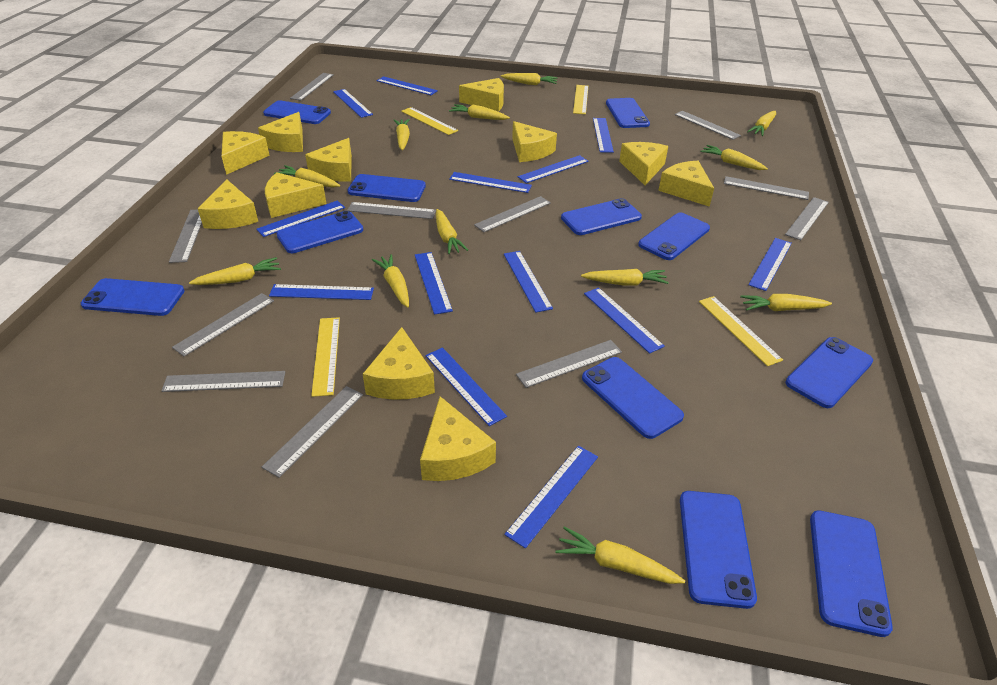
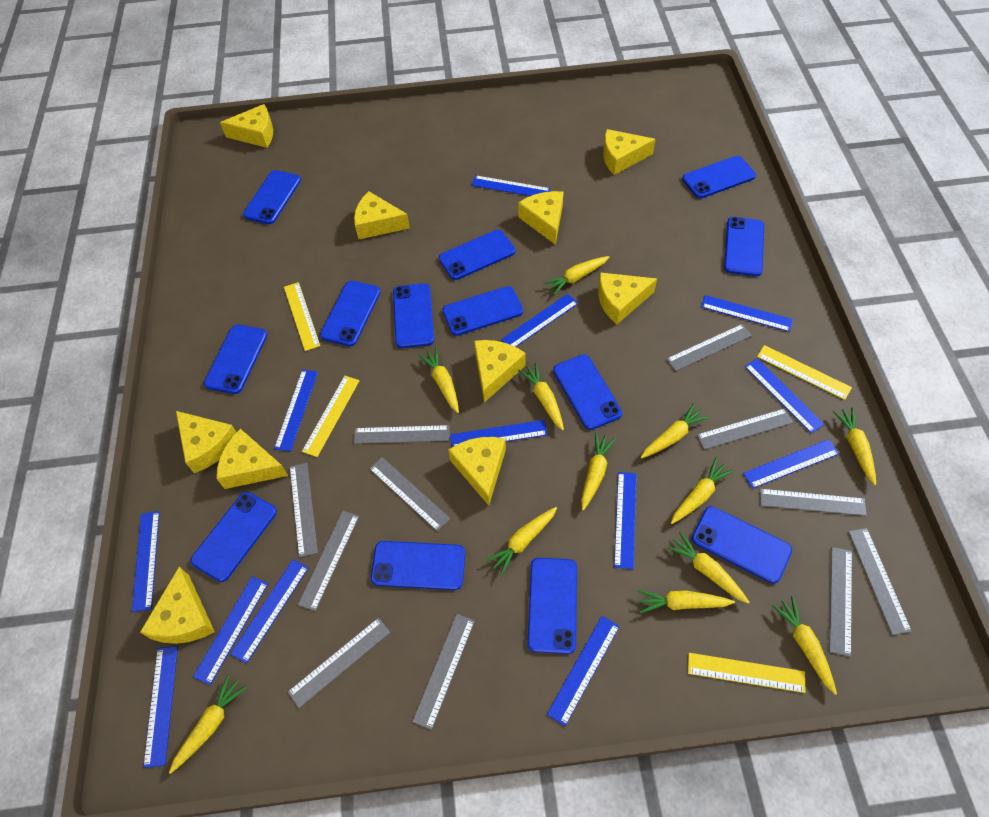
blue phone: 11 -> 13
yellow cheese: 11 -> 10

